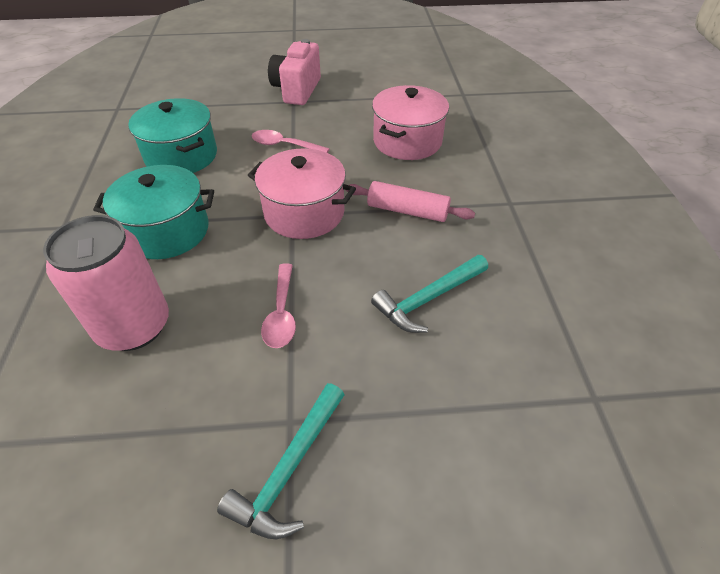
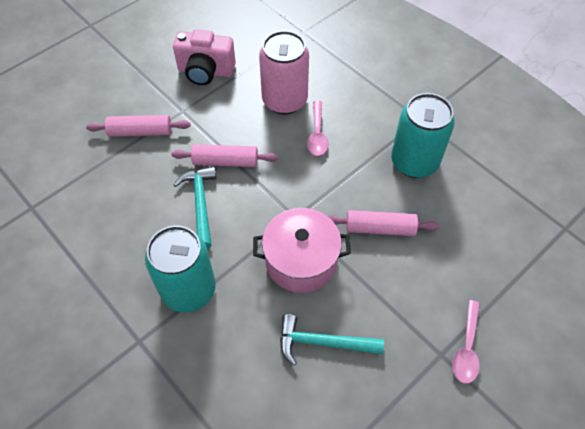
pink pot: 2 -> 1
pink rolling pin: 1 -> 3
turquoise can: 0 -> 2
turquoise pot: 2 -> 0

